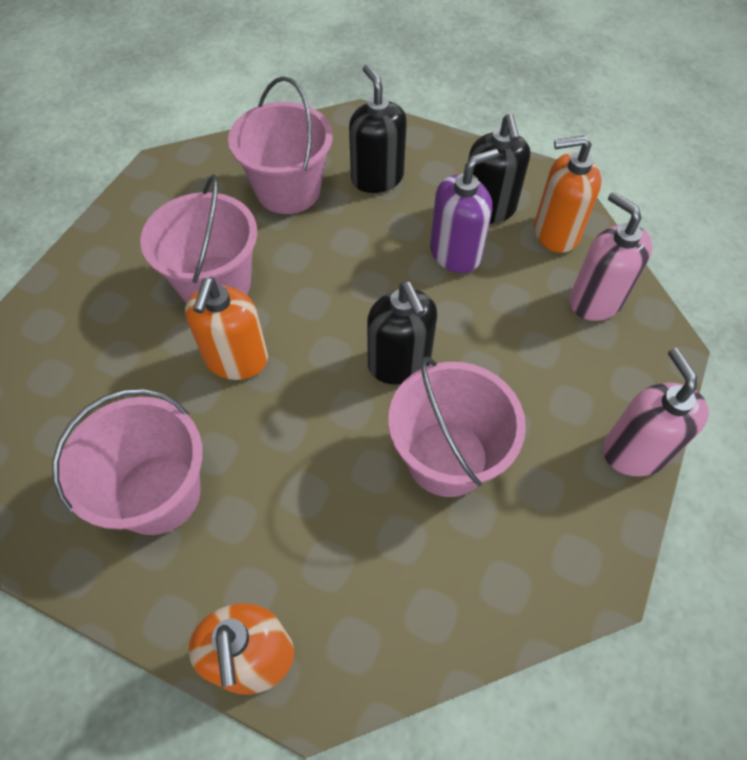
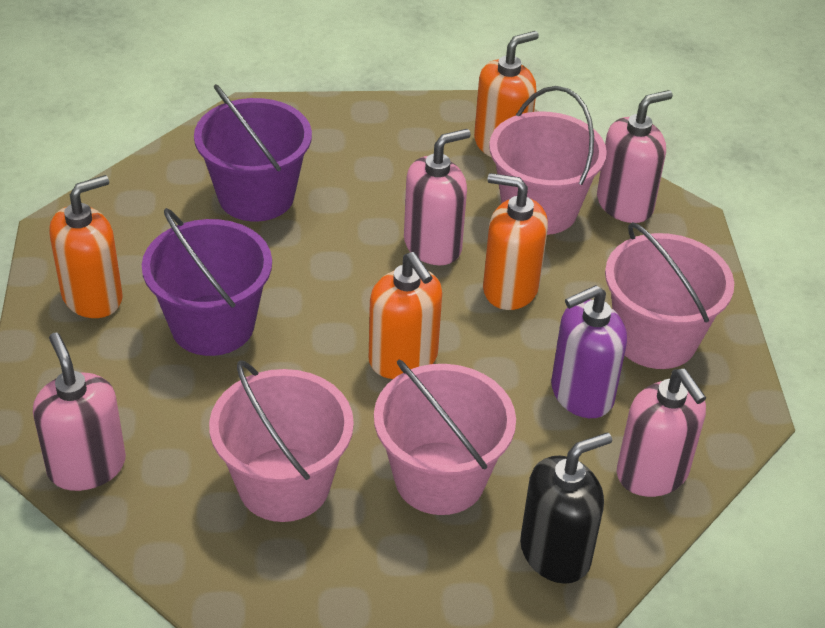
black soap dispenser: 3 -> 1
orange soap dispenser: 3 -> 4
pink soap dispenser: 2 -> 4
purple bucket: 0 -> 2

